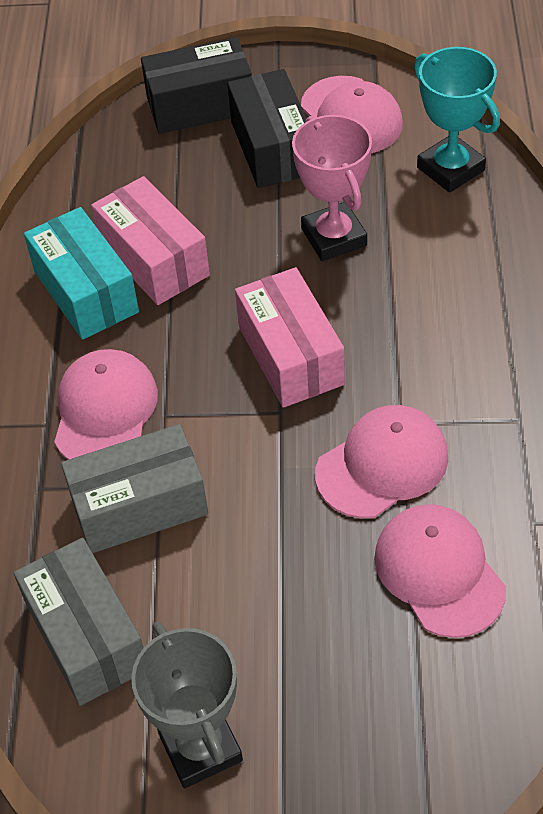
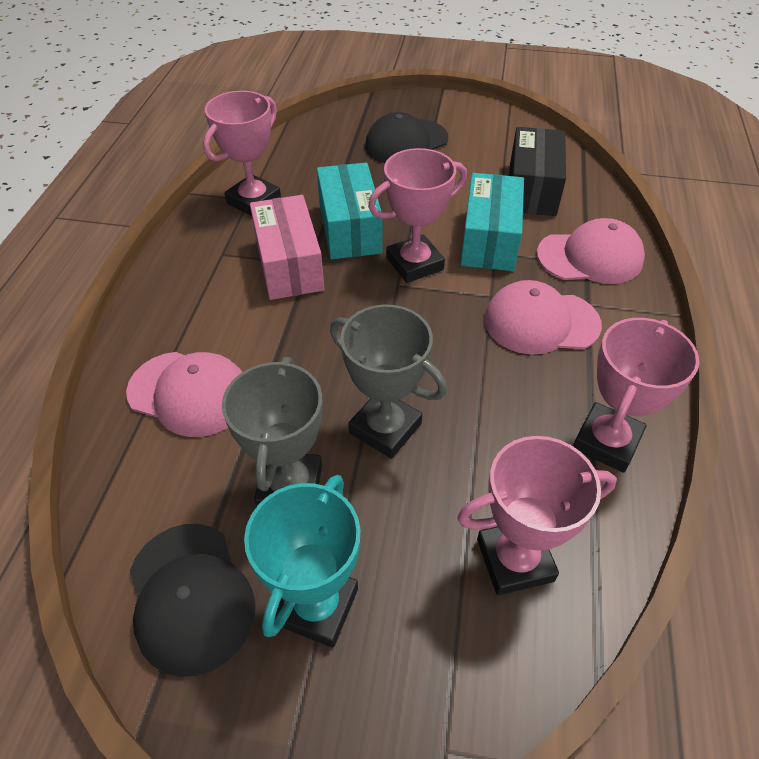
black box: 2 -> 1
black cap: 0 -> 2
grey box: 2 -> 0
grey trophy: 1 -> 2
pink box: 2 -> 1
pink cap: 4 -> 3
pink trophy: 1 -> 4
turquoise box: 1 -> 2

